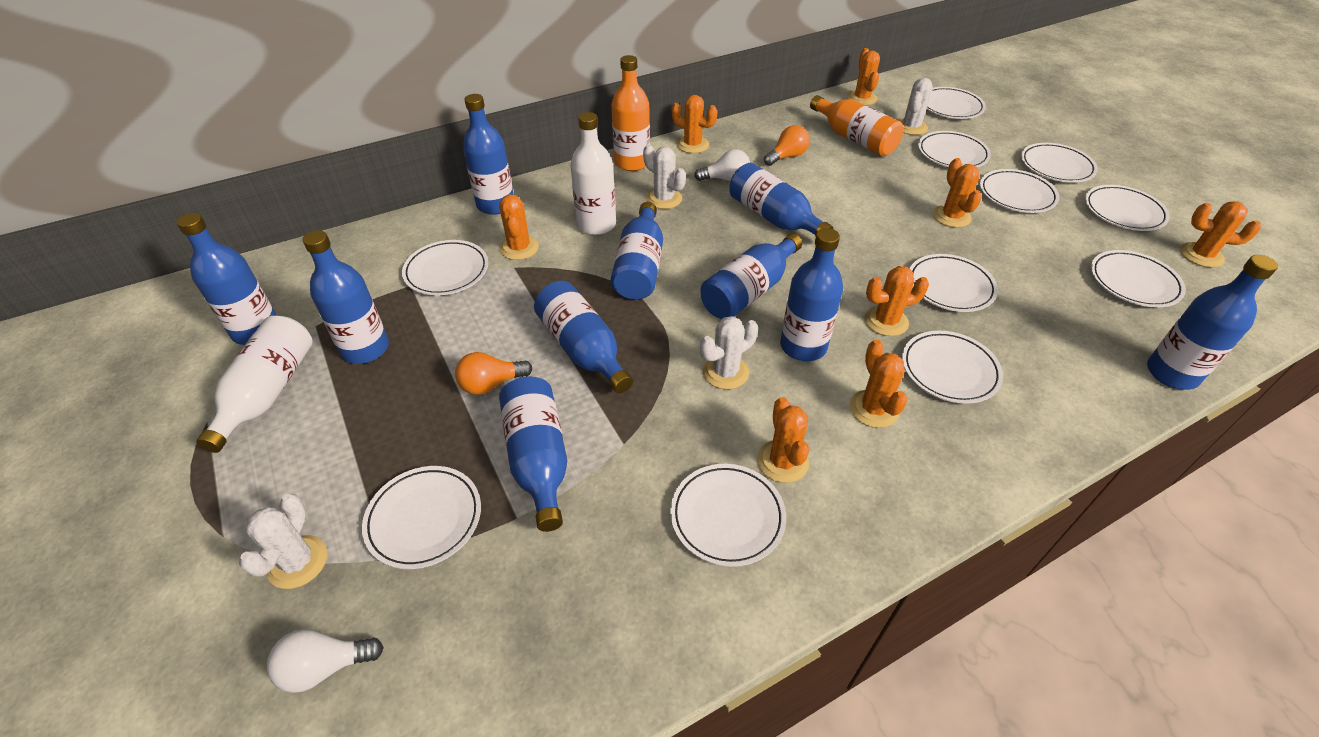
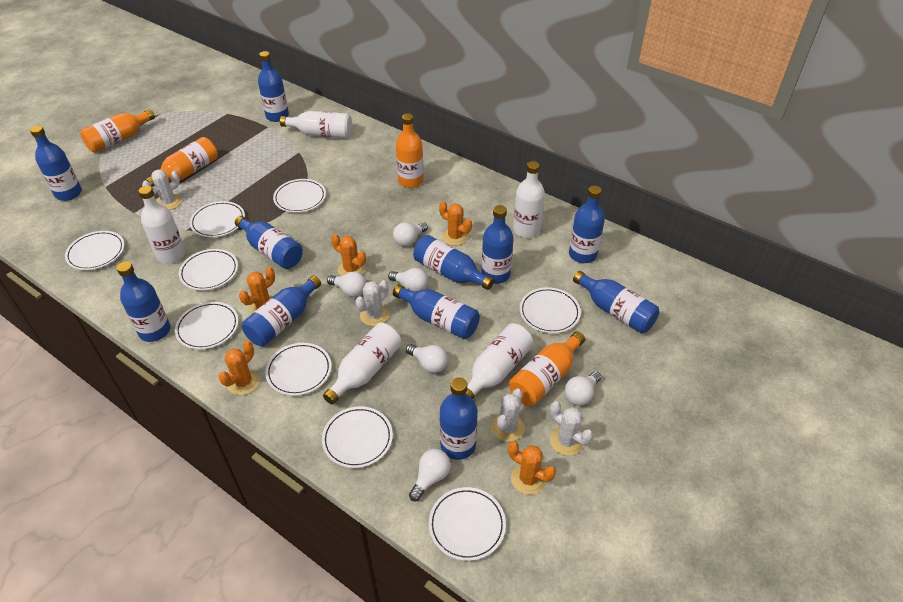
blue bottle: 10 -> 11
orange bottle: 2 -> 4
orange cactus: 8 -> 5
orange light bulb: 2 -> 0
white bottle: 2 -> 5
white light bulb: 2 -> 6
white plate: 11 -> 9

